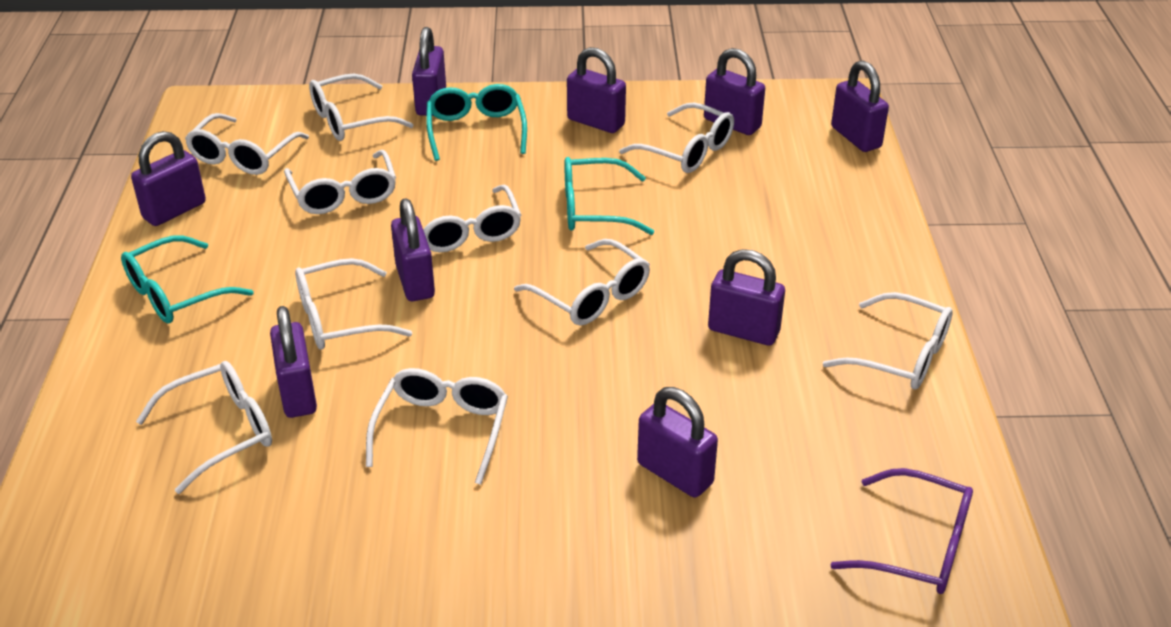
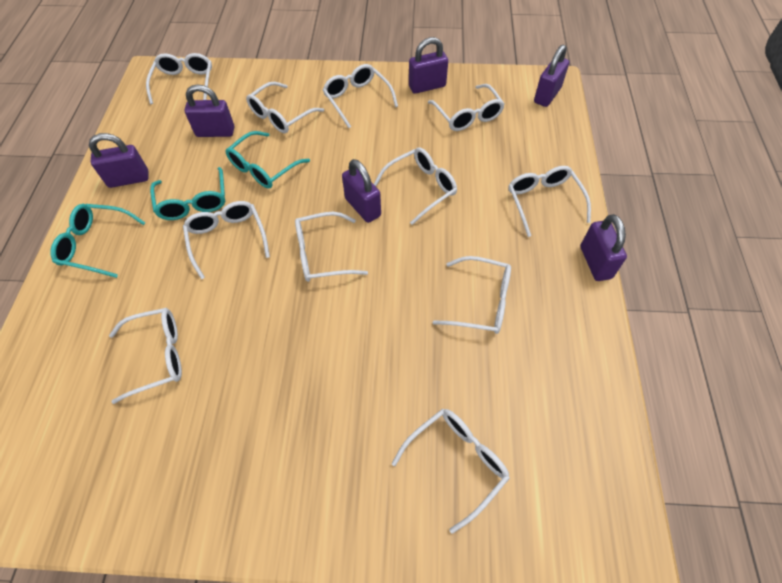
purple glasses: 1 -> 0
purple padlock: 9 -> 6
white glasses: 10 -> 11

